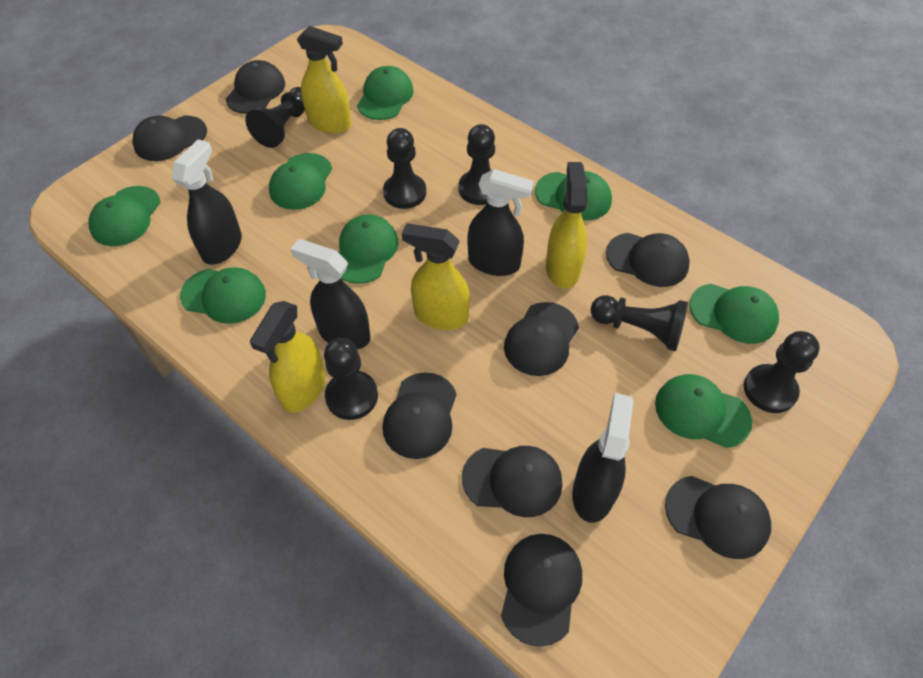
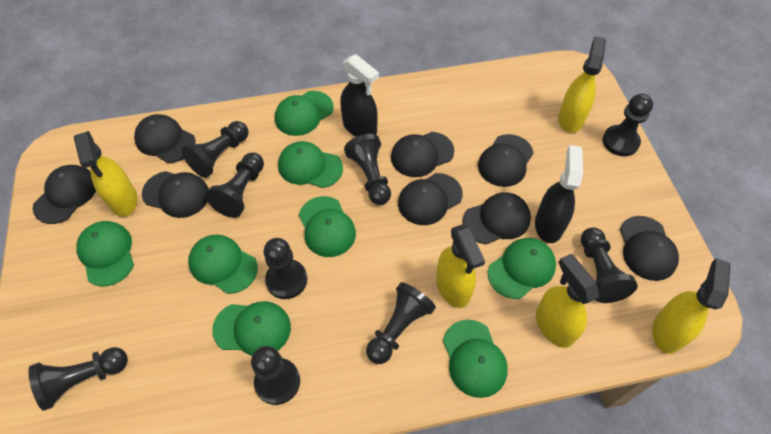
black pawn: 6 -> 9
black spray bottle: 4 -> 2
yellow spray bottle: 4 -> 5

